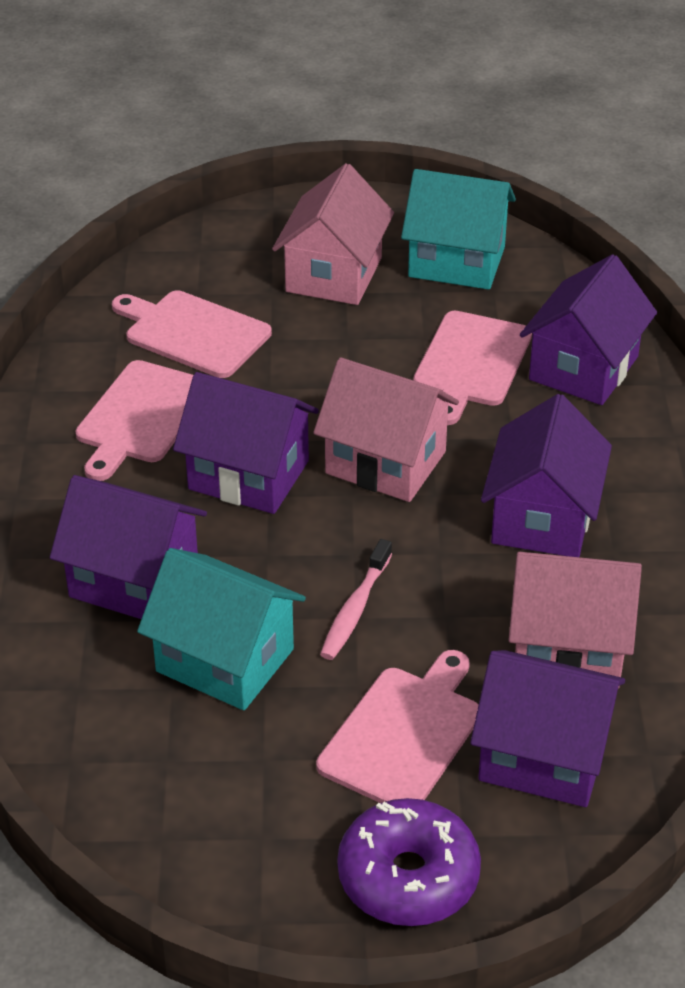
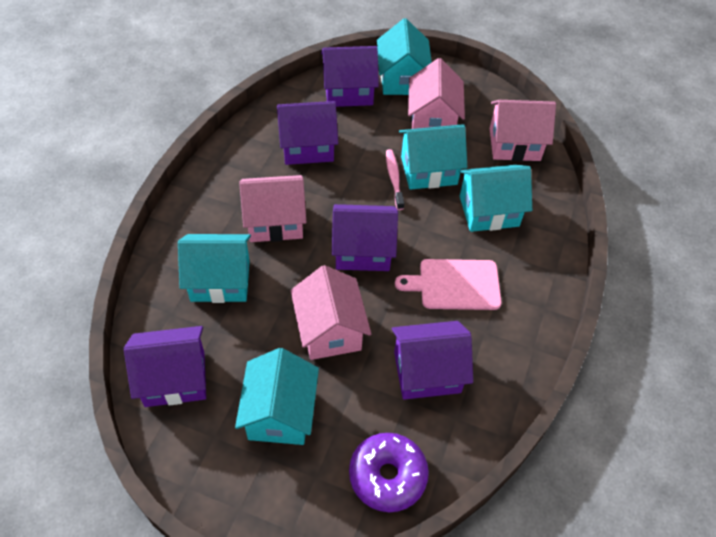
pink cutting board: 4 -> 1
pink house: 3 -> 4
turquoise house: 2 -> 5

